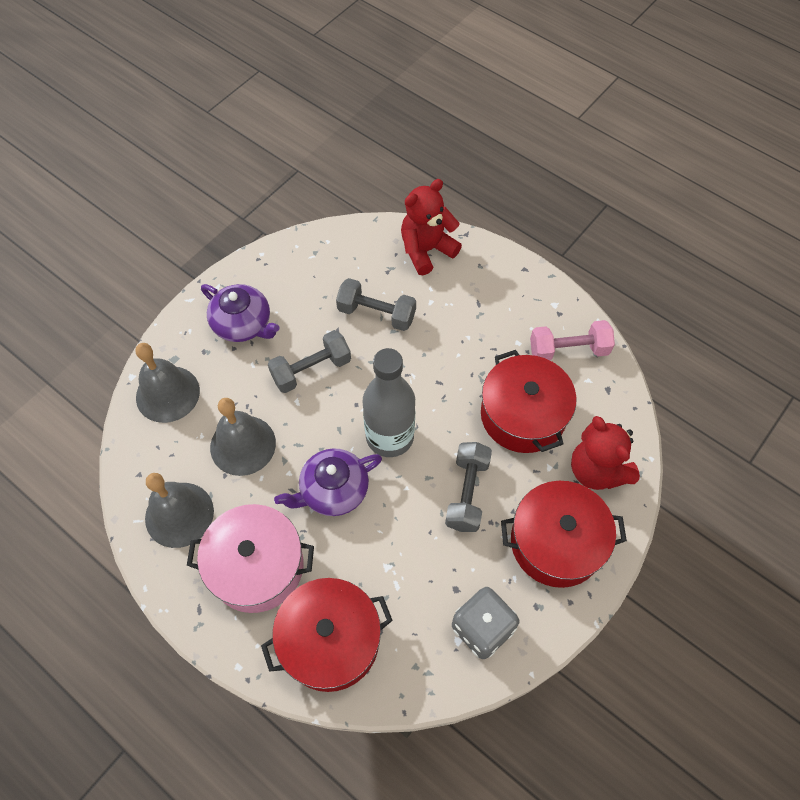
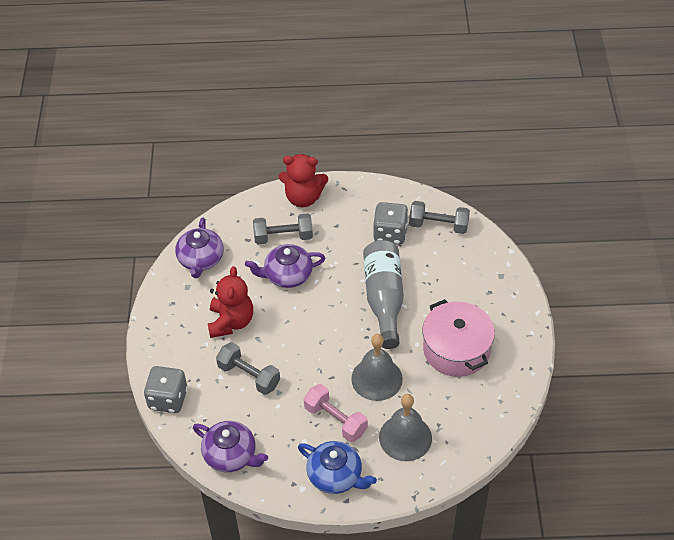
blue teapot: 0 -> 1
grey bell: 3 -> 2
grey dice: 1 -> 2
purple teapot: 2 -> 3
red pot: 3 -> 0

